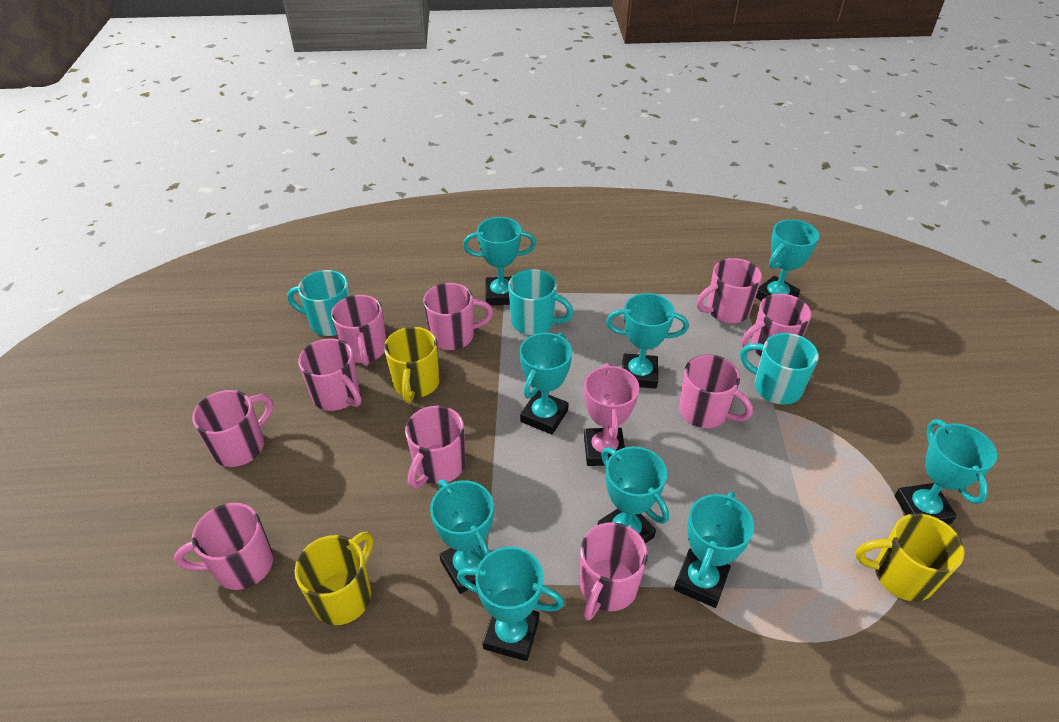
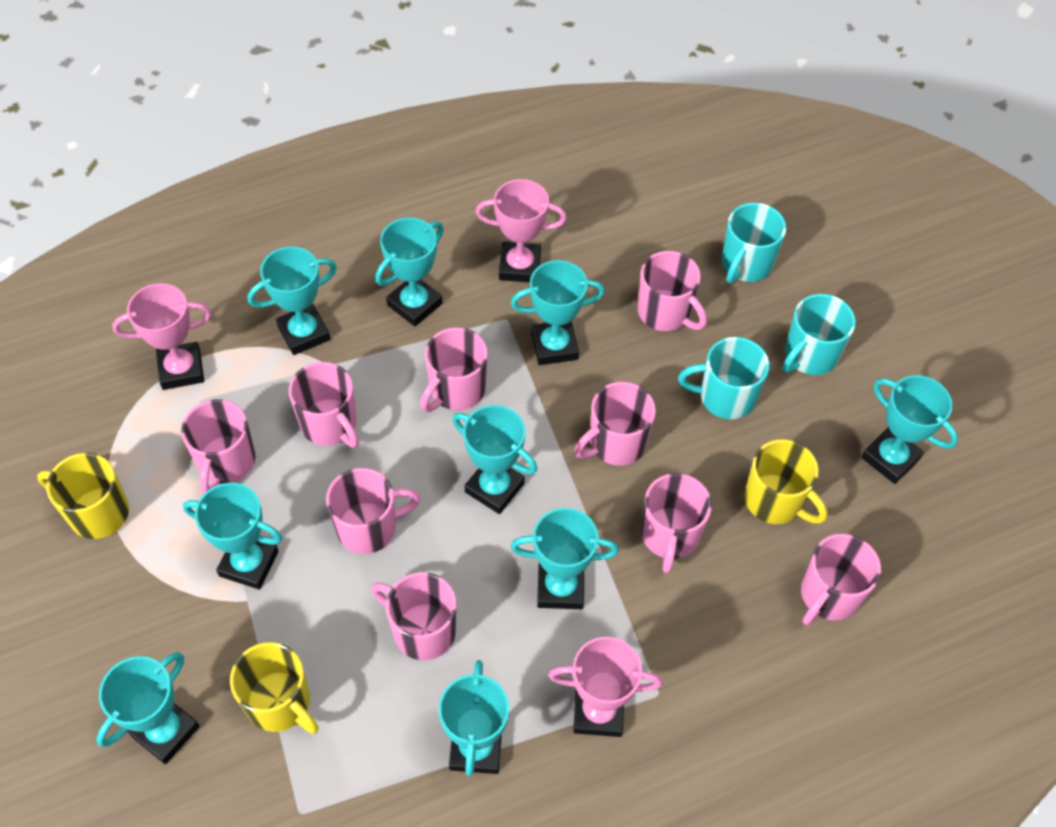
pink mug: 10 -> 9
pink trophy: 1 -> 3

